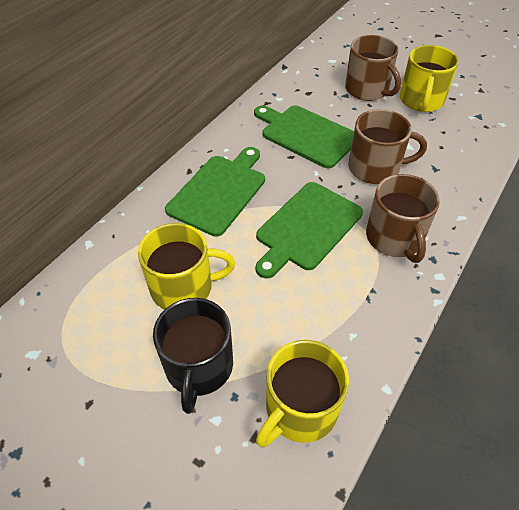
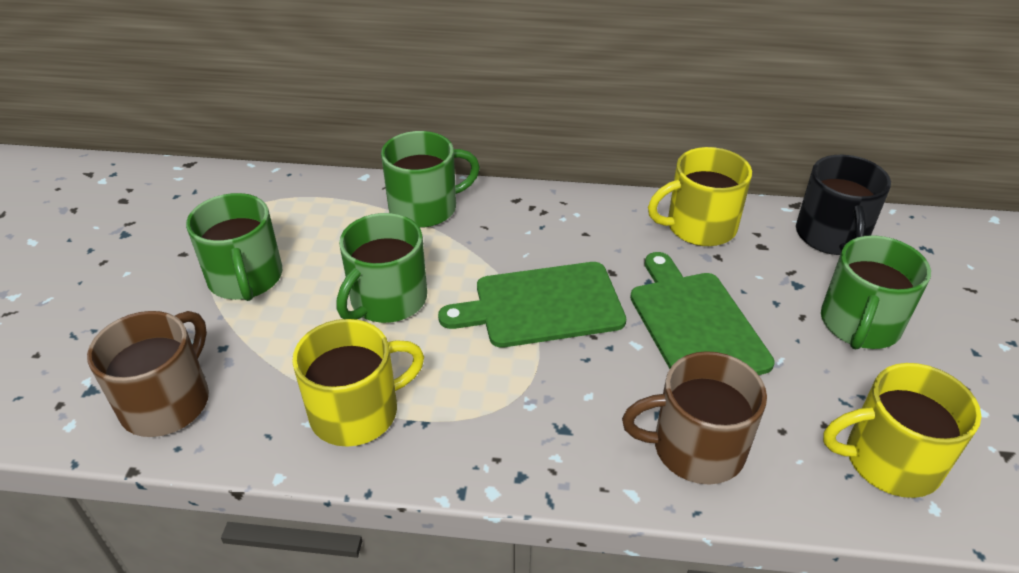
brown mug: 3 -> 2
green cutting board: 3 -> 2
green mug: 0 -> 4

